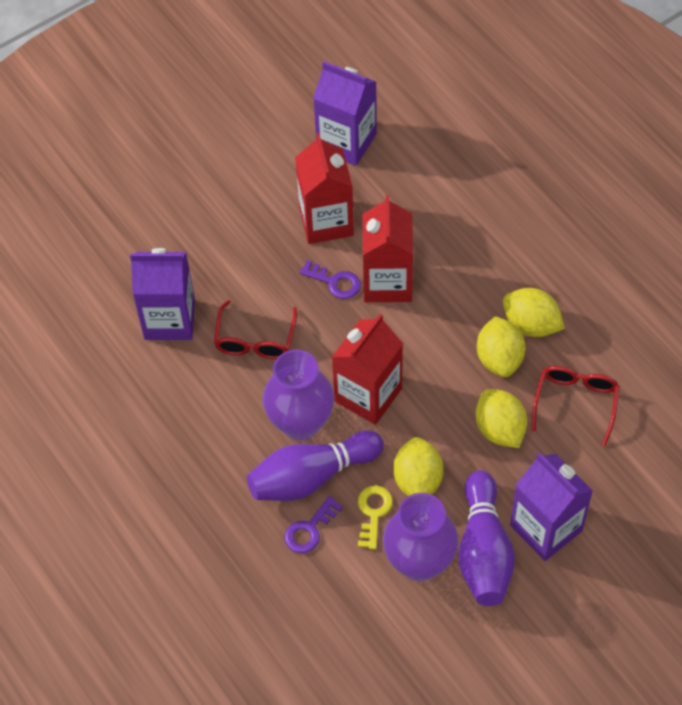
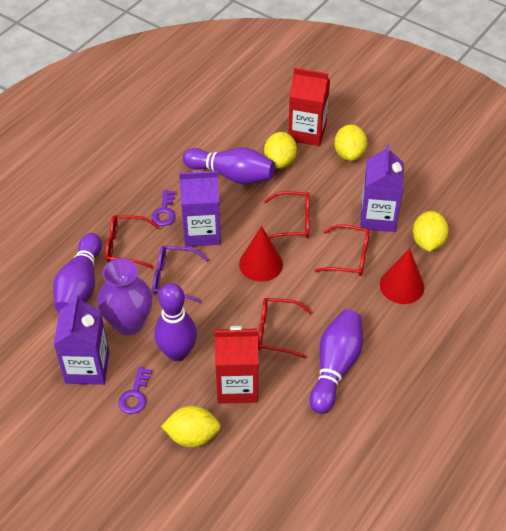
purple bowling pin: 2 -> 4
purple glasses: 0 -> 1
purple vase: 2 -> 1
red carton: 3 -> 2
red cone: 0 -> 2
red glasses: 2 -> 4
yellow key: 1 -> 0

